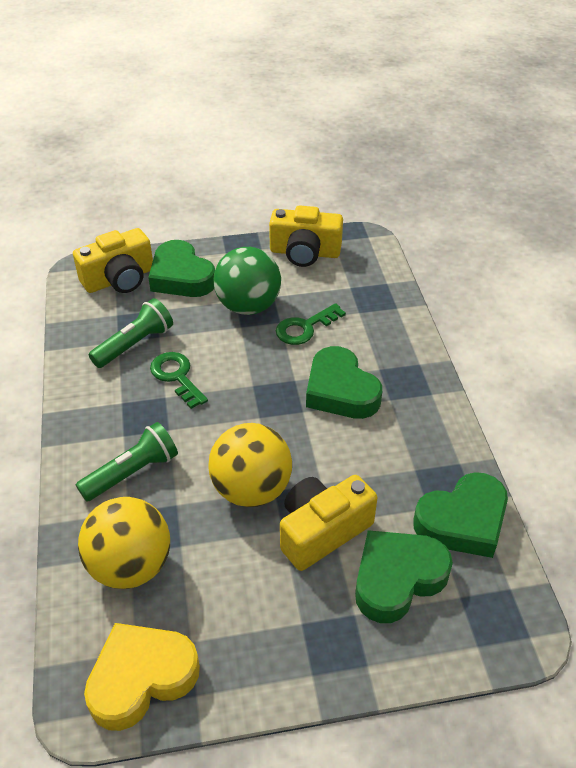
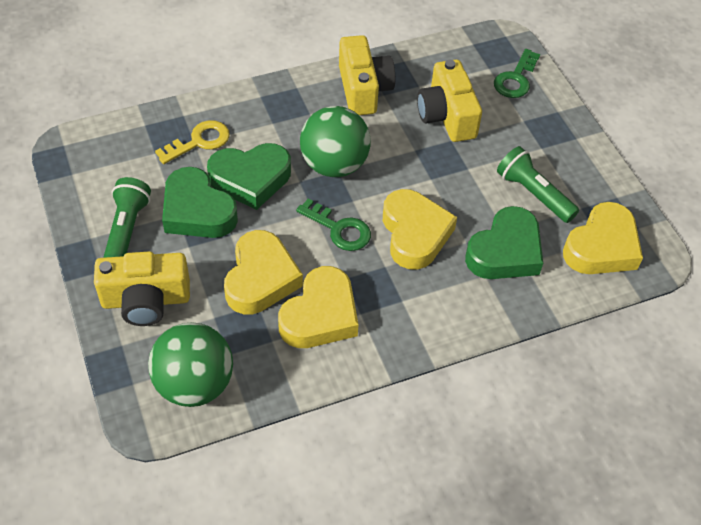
green ball: 1 -> 2
green heart: 4 -> 3
yellow ball: 2 -> 0
yellow heart: 1 -> 4
yellow key: 0 -> 1

